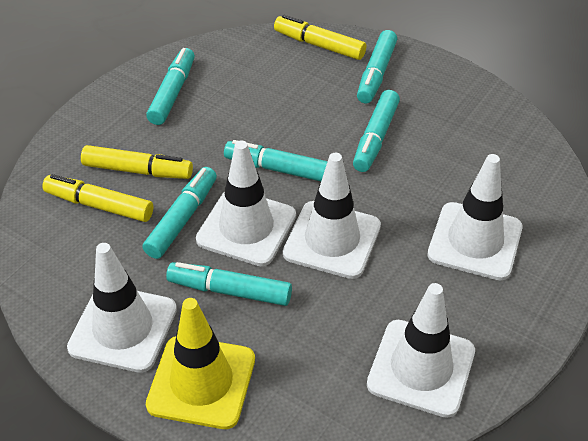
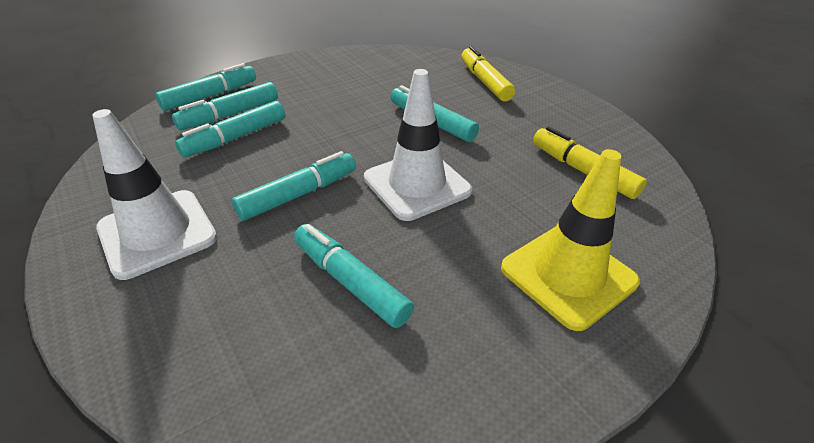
white traffic cone: 5 -> 2
yellow marker: 3 -> 2

